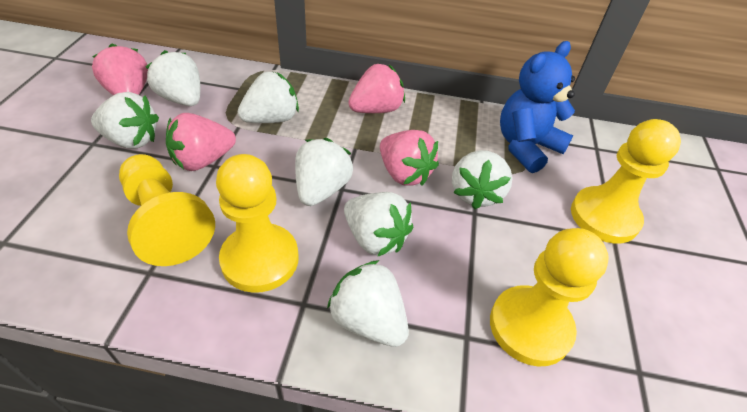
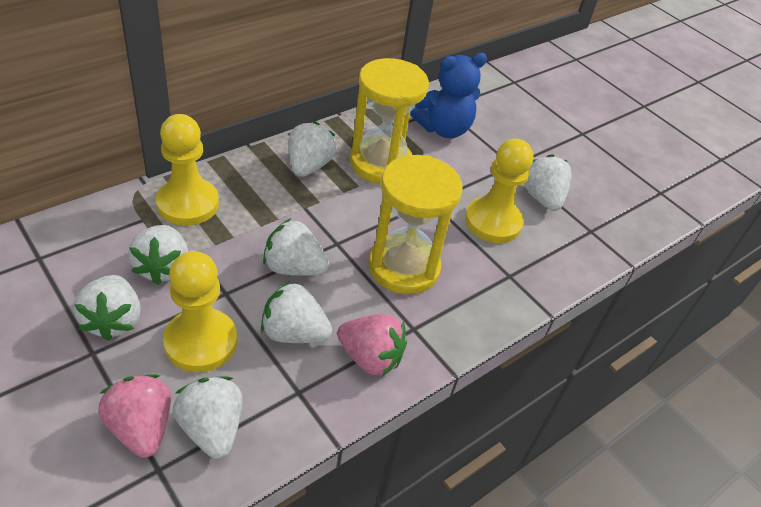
pink strawberry: 4 -> 2
yellow hourglass: 0 -> 2
yellow pawn: 4 -> 3

